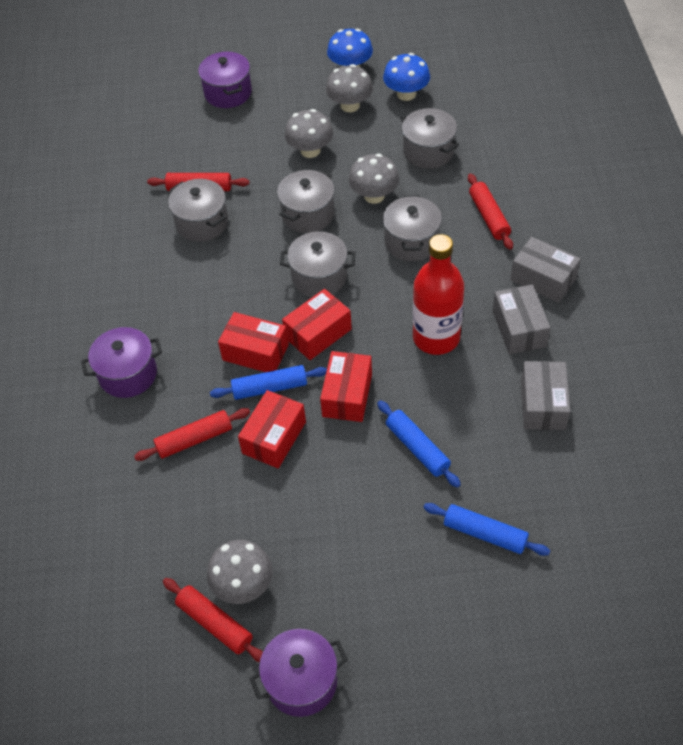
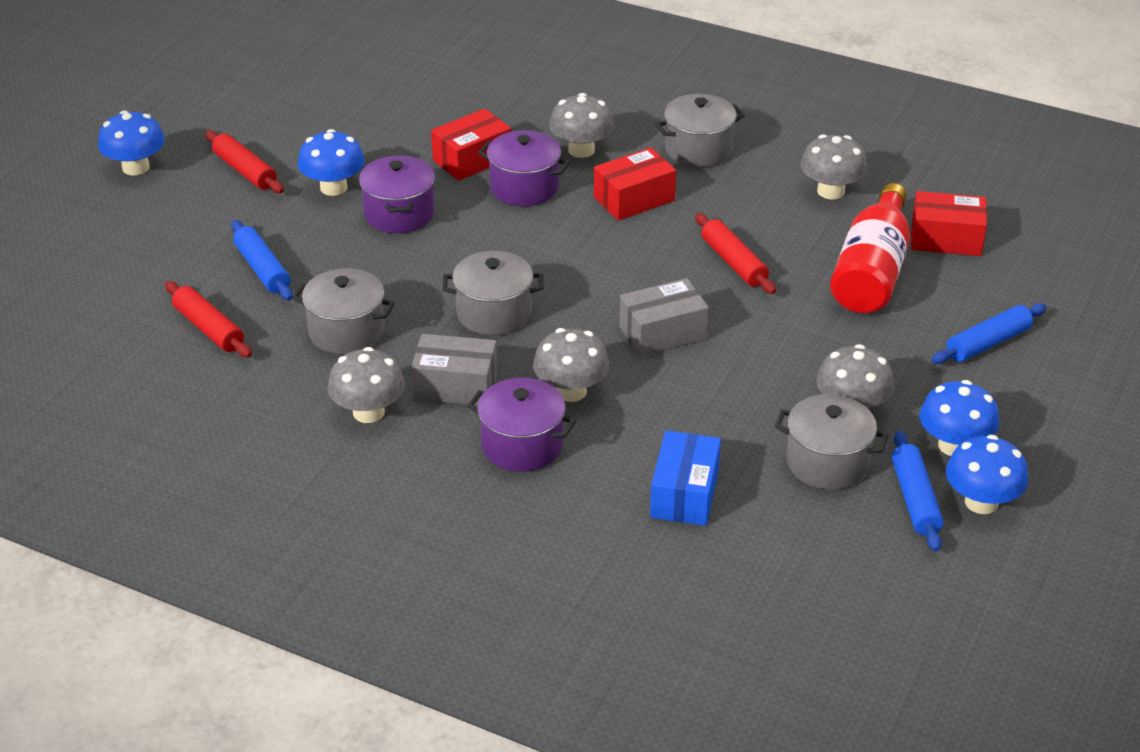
blue box: 0 -> 1
blue mushroom: 2 -> 4
grey box: 3 -> 2
grey mushroom: 4 -> 5
grey pot: 5 -> 4
red box: 4 -> 3
red rolling pin: 4 -> 3

